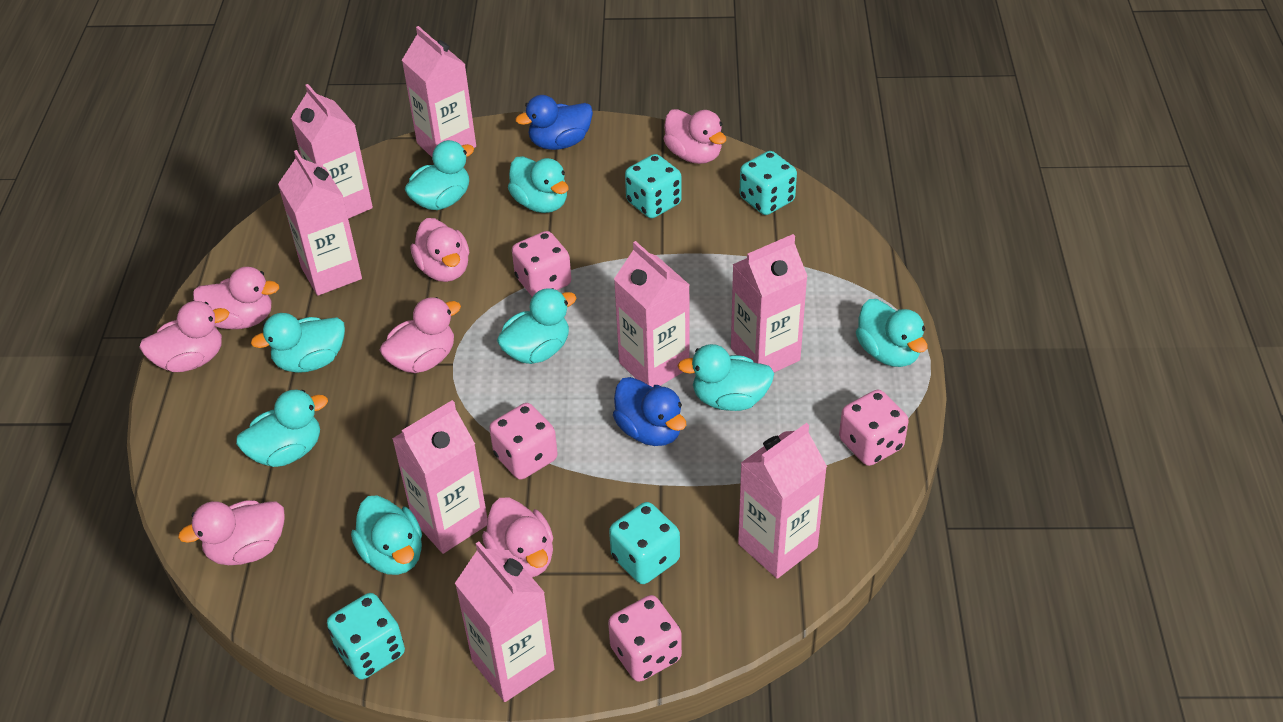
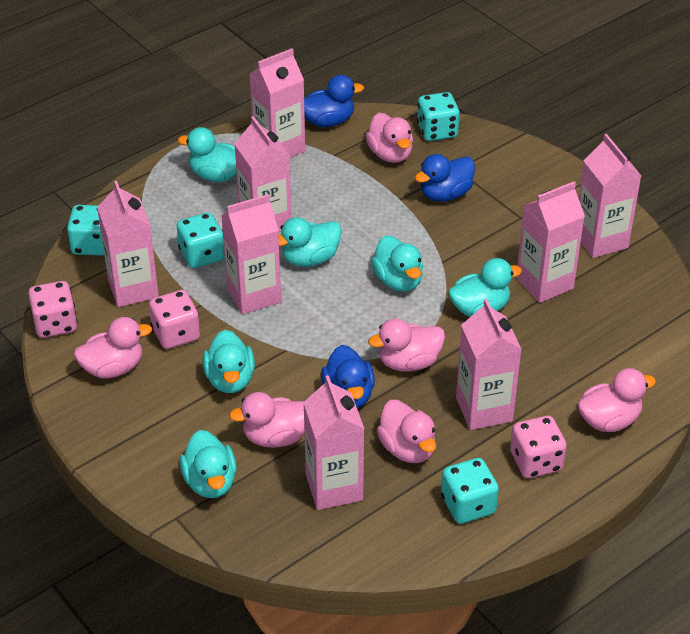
blue duck: 2 -> 3
pink dice: 4 -> 3
pink duck: 7 -> 6
turquoise duck: 8 -> 6

